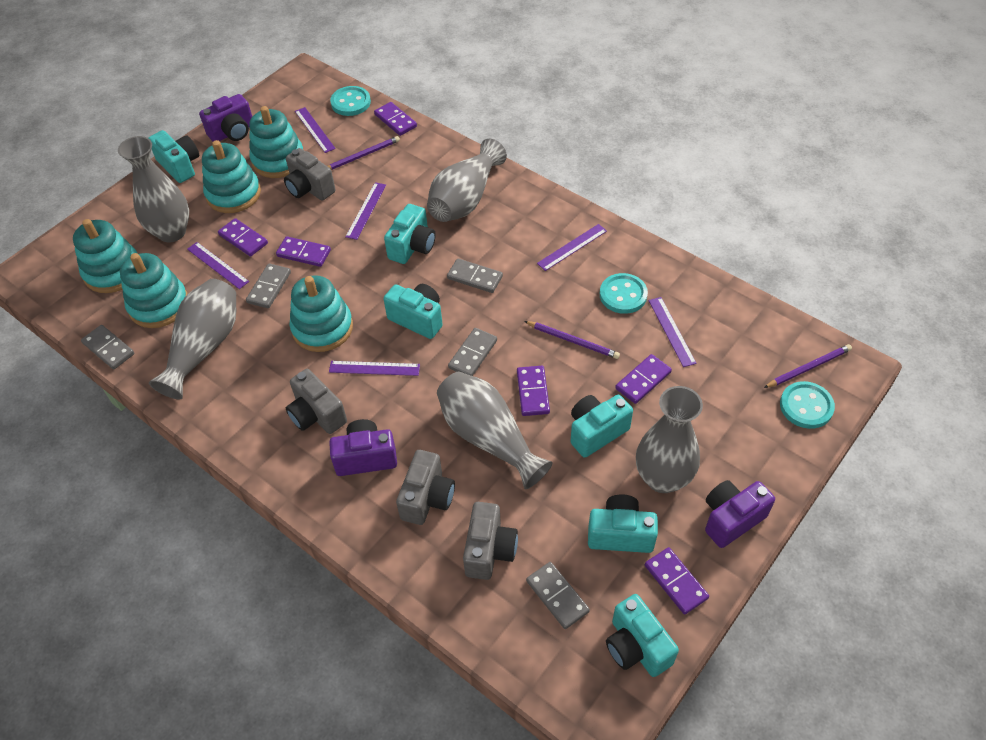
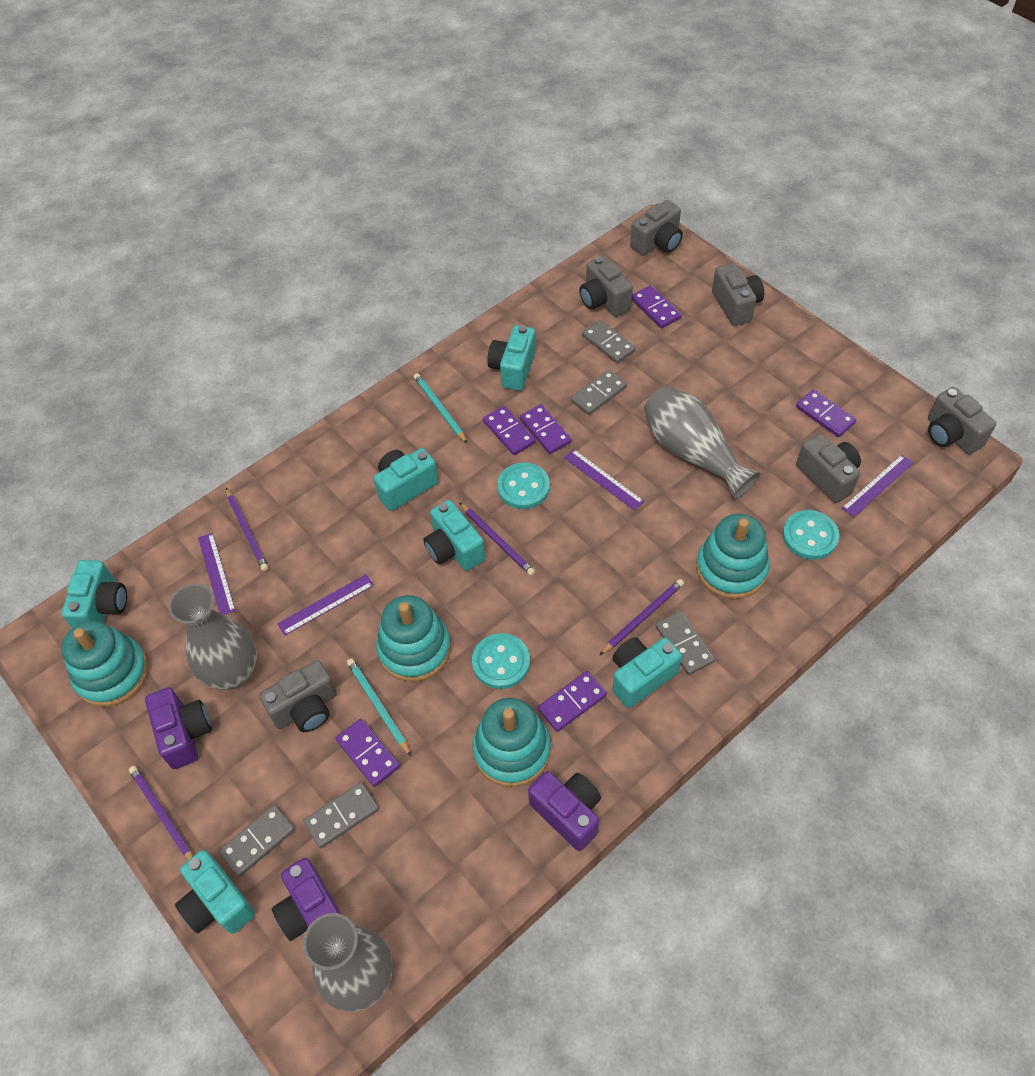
grey camera: 4 -> 6
grey vase: 5 -> 3
purple pencil: 3 -> 4
purple ruler: 6 -> 4
turquoise pencil: 0 -> 2
turquoise stacking toy: 5 -> 4

